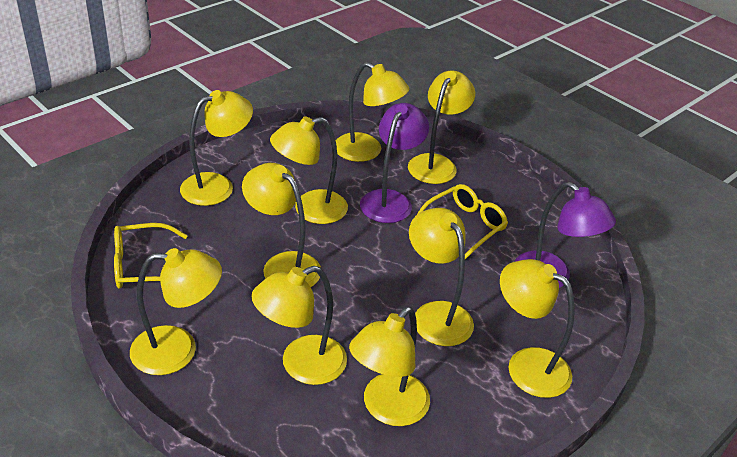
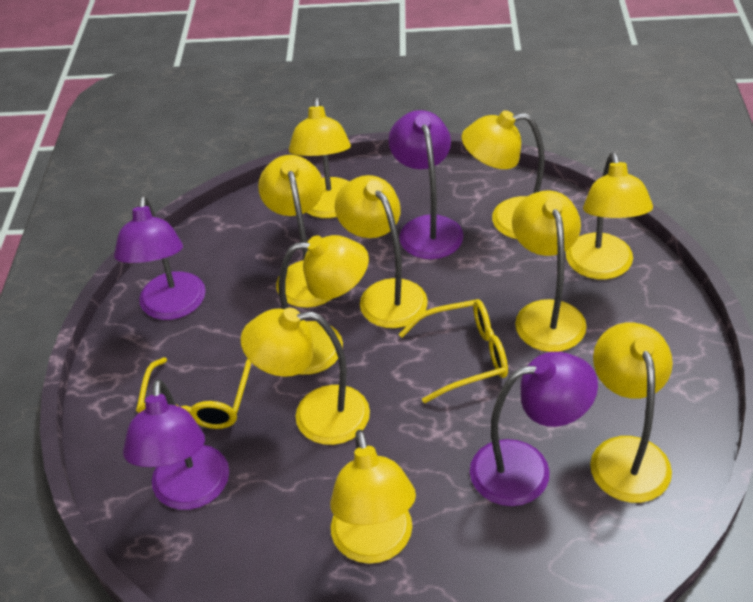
purple lamp: 2 -> 4

